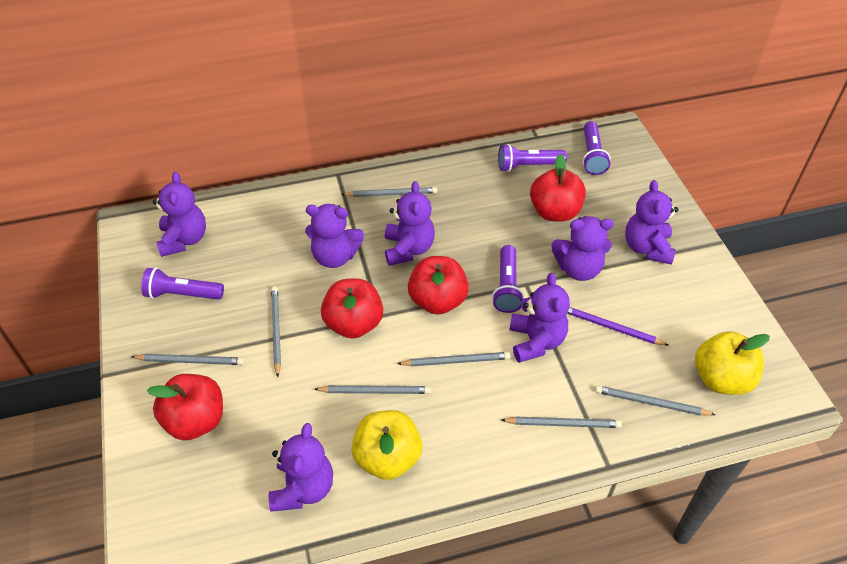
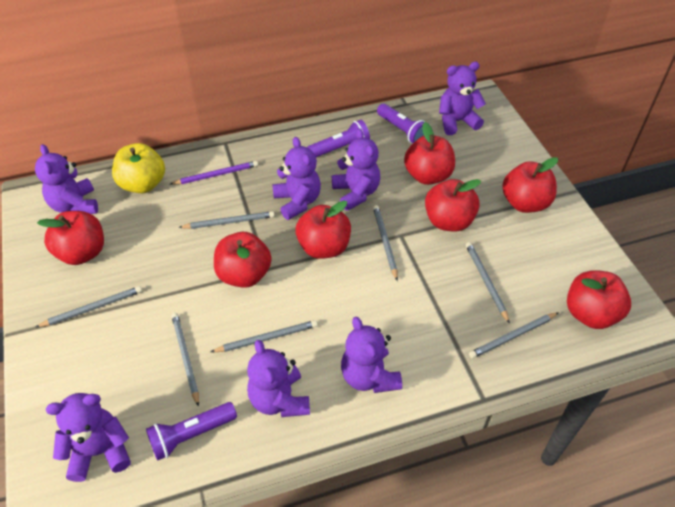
purple flashlight: 4 -> 3
red apple: 4 -> 7
yellow apple: 2 -> 1

